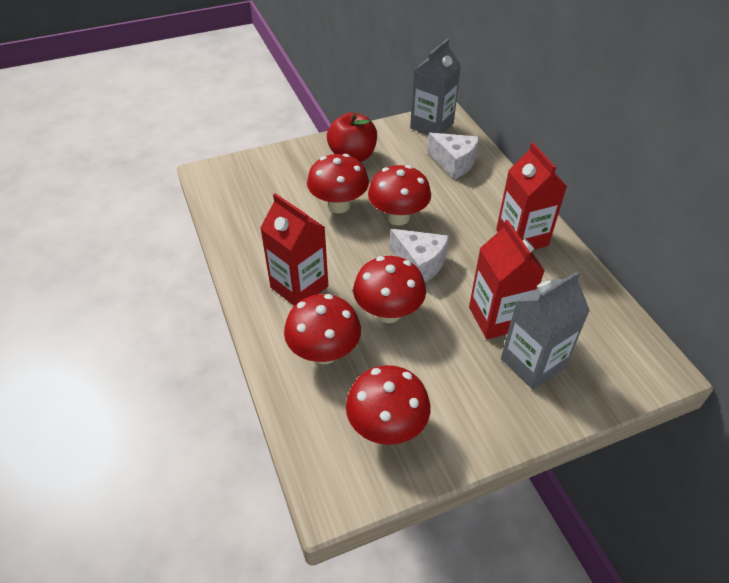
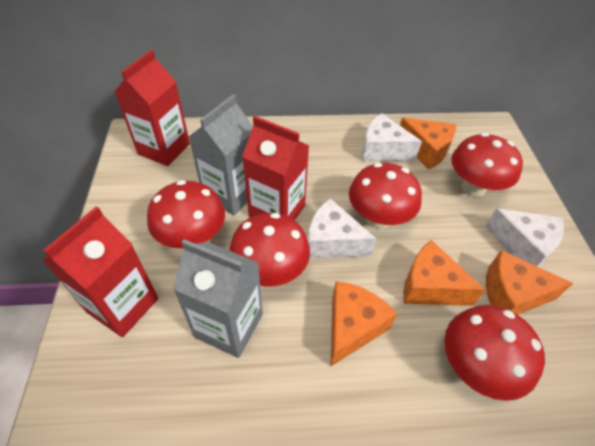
orange cheese: 0 -> 4
red apple: 1 -> 0
white cheese: 2 -> 3

